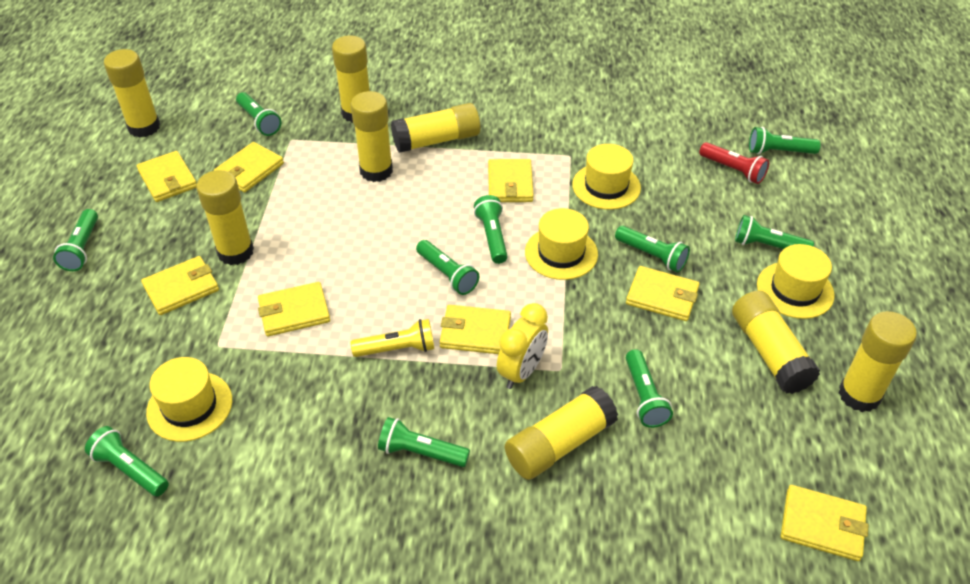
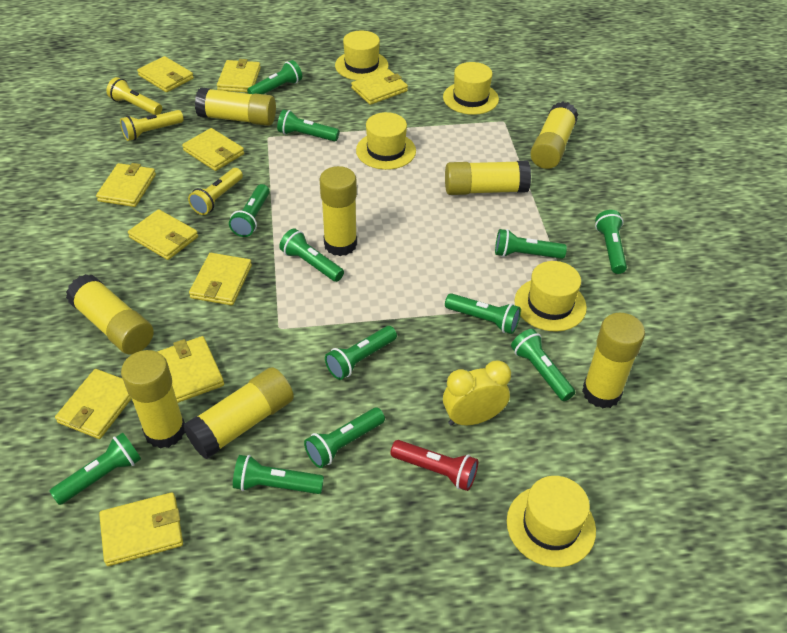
green flashlight: 10 -> 12
yellow flashlight: 1 -> 3
yellow hat: 4 -> 5
yellow wallet: 8 -> 10

